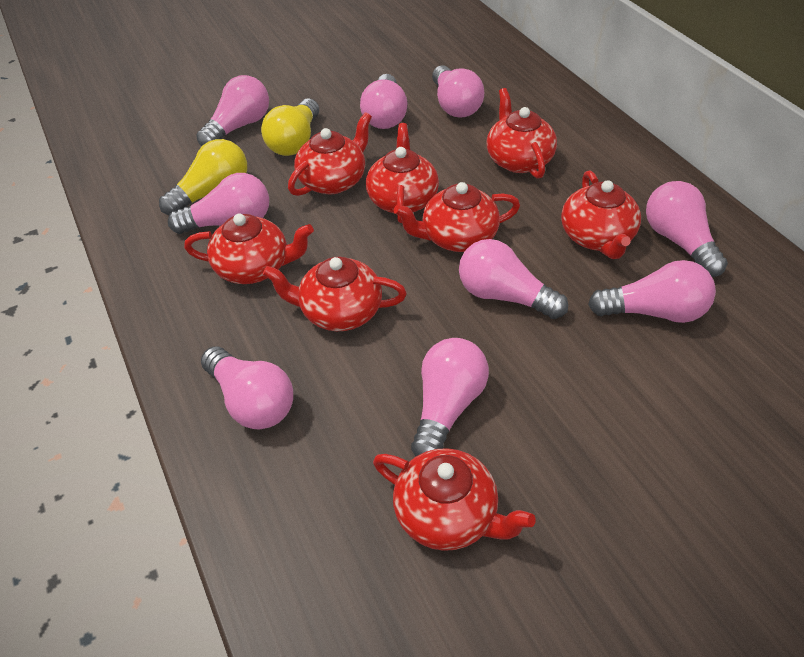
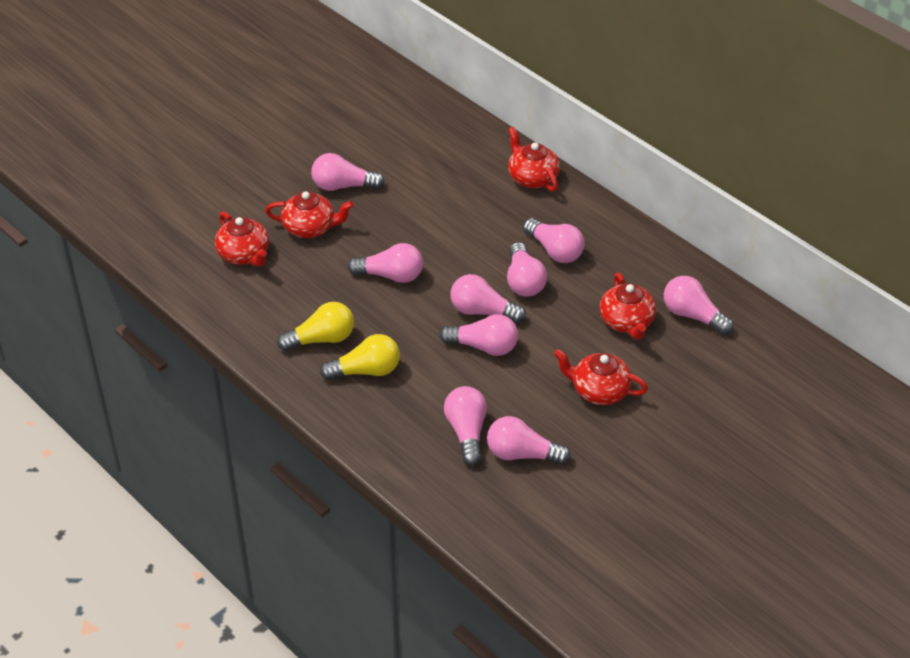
red teapot: 8 -> 5

